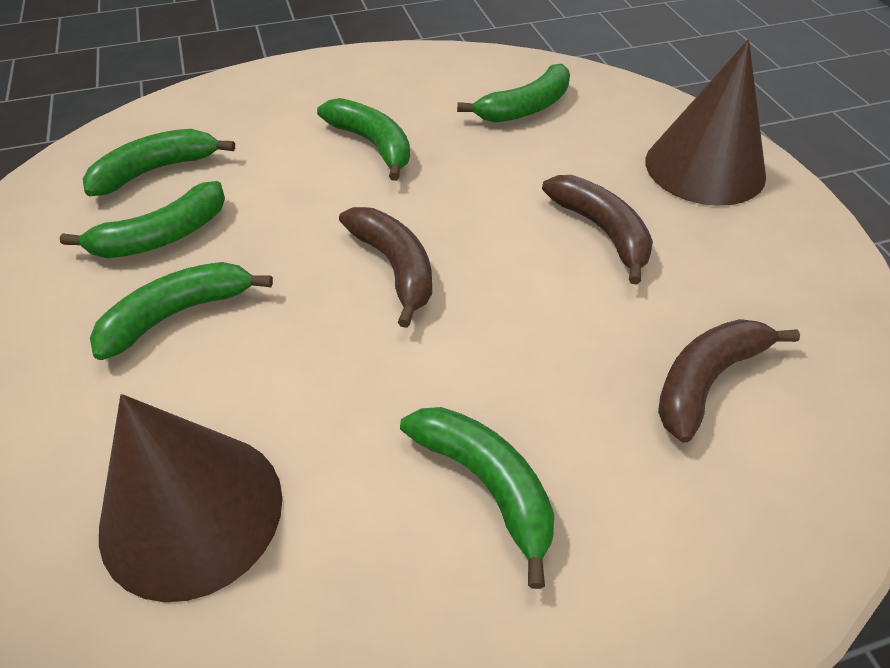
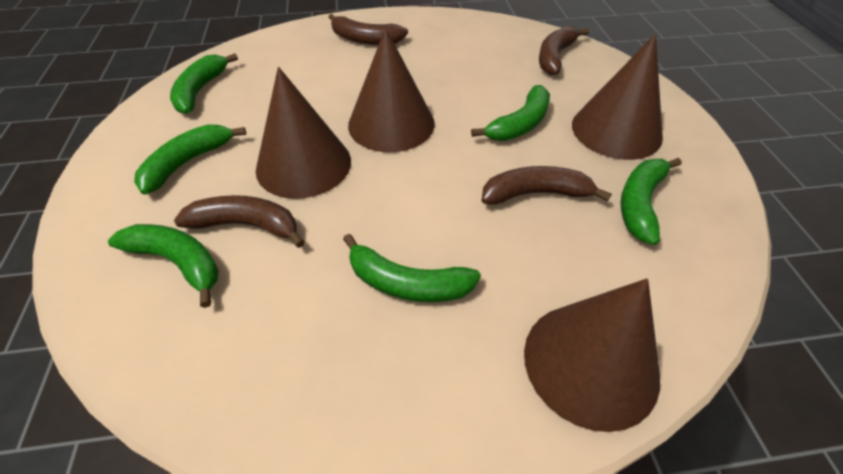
brown banana: 3 -> 4
brown cone: 2 -> 4

